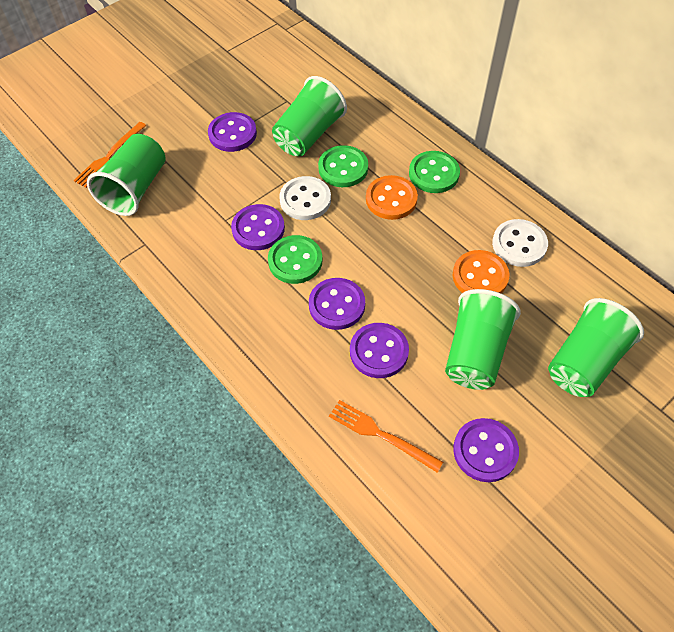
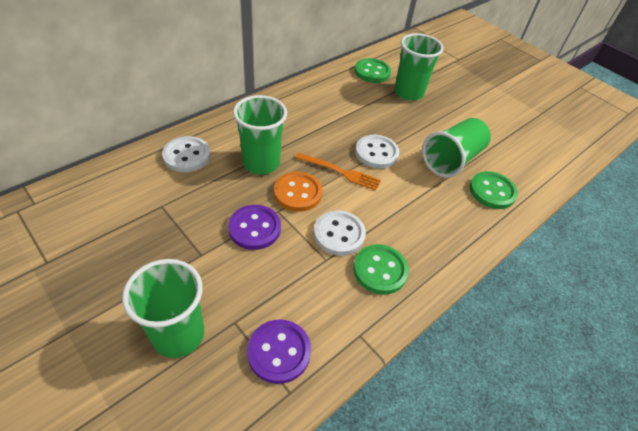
orange button: 2 -> 1
orange fork: 2 -> 1
purple button: 5 -> 2
white button: 2 -> 3

